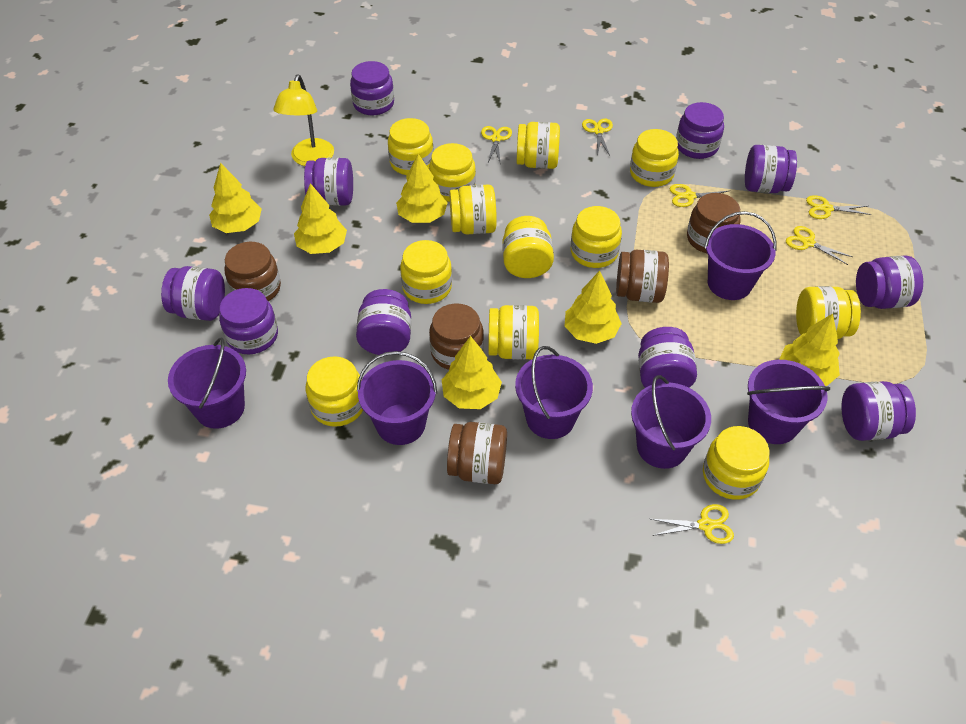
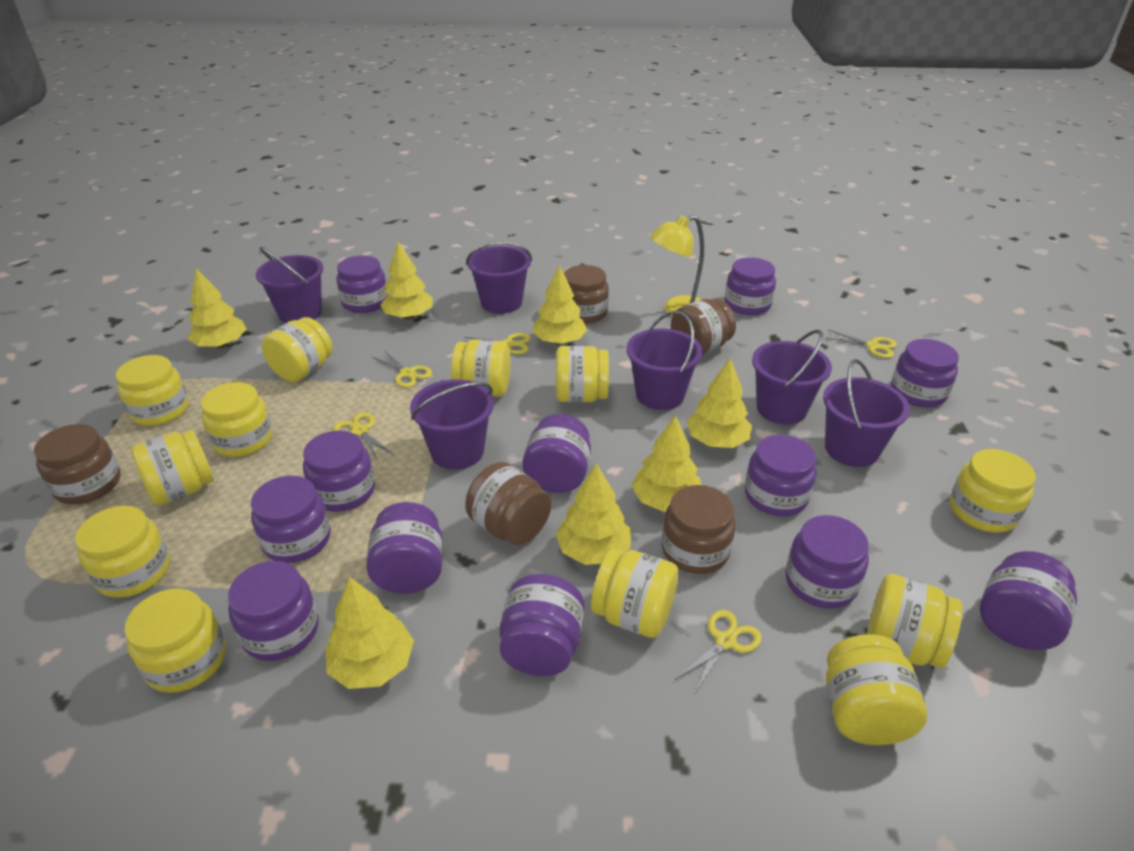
purple jar: 10 -> 12
yellow scissors: 6 -> 5
yellow tree: 6 -> 7

